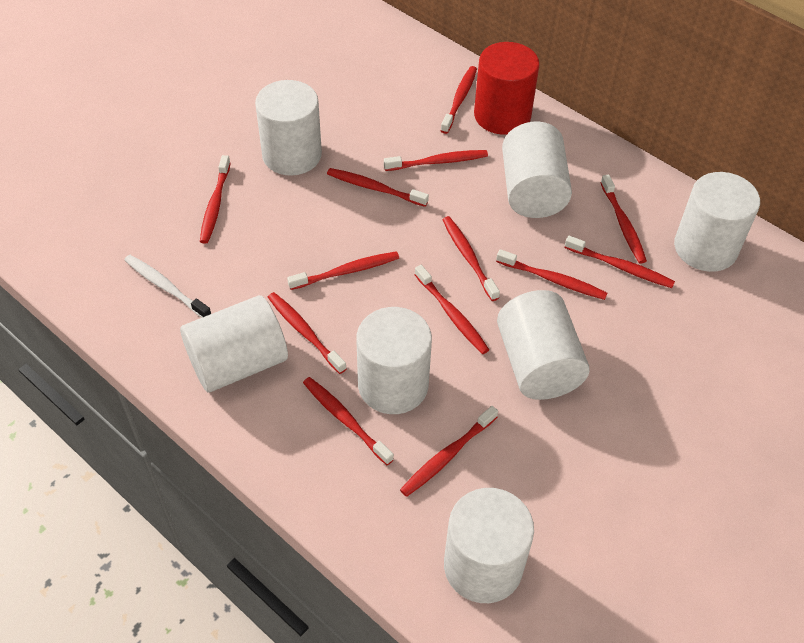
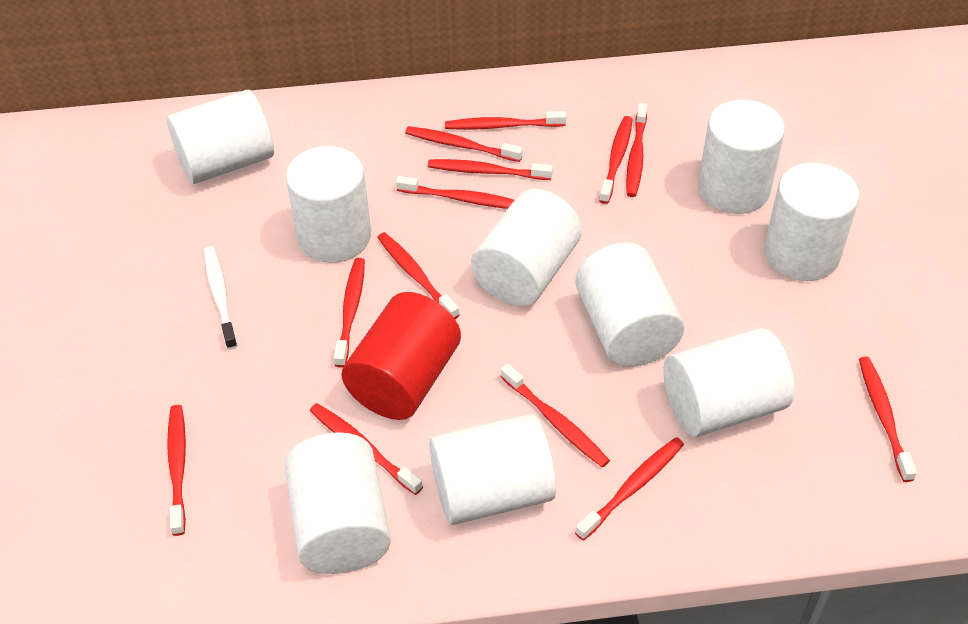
white cylinder: 7 -> 9

